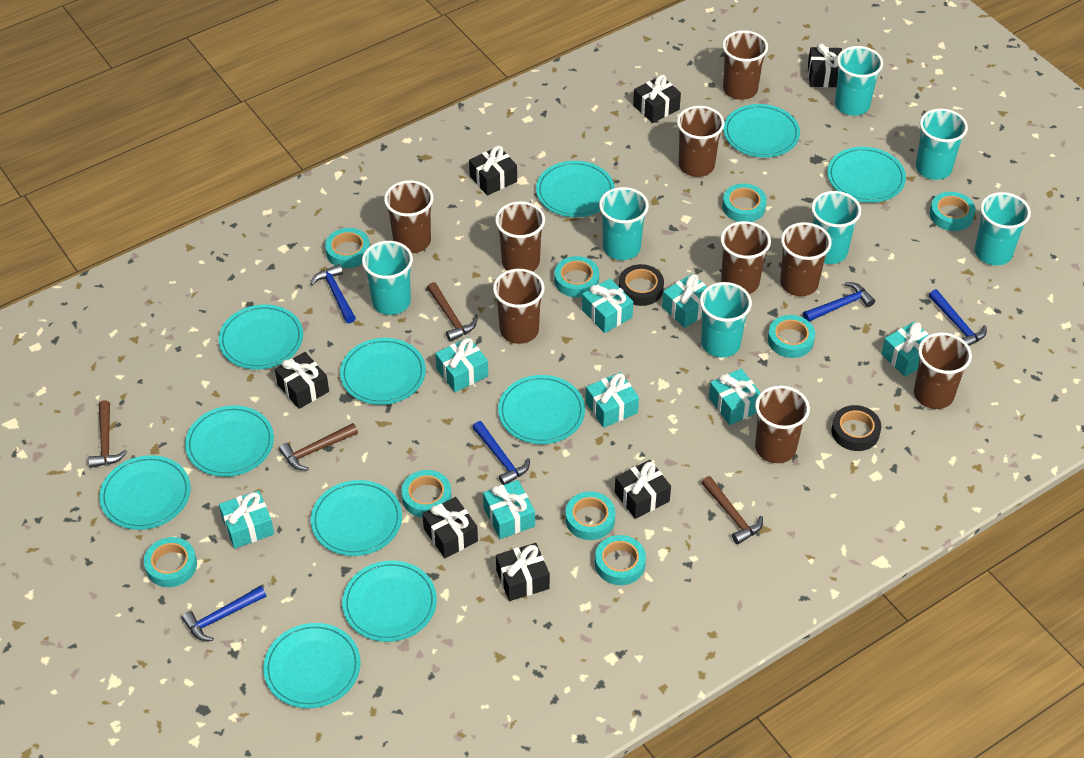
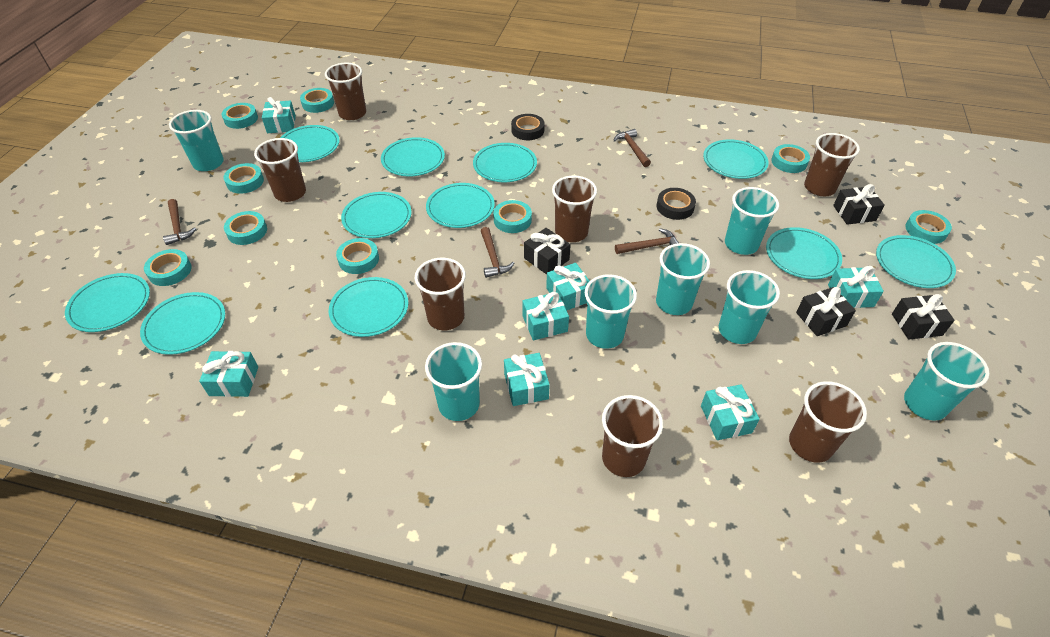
black gift: 7 -> 4
blue hammer: 5 -> 0
brown cup: 9 -> 7
turquoise gift: 8 -> 7

